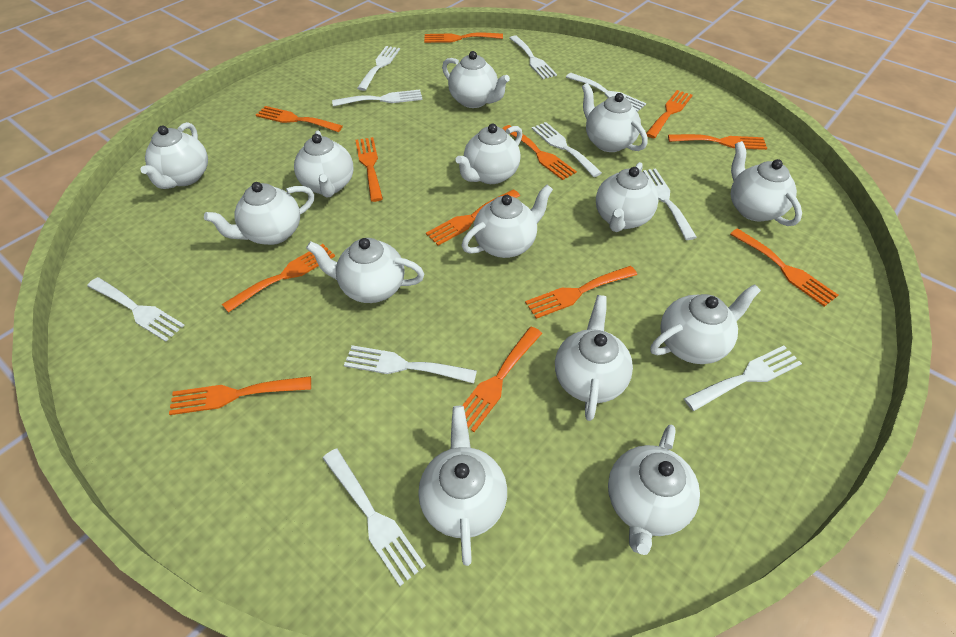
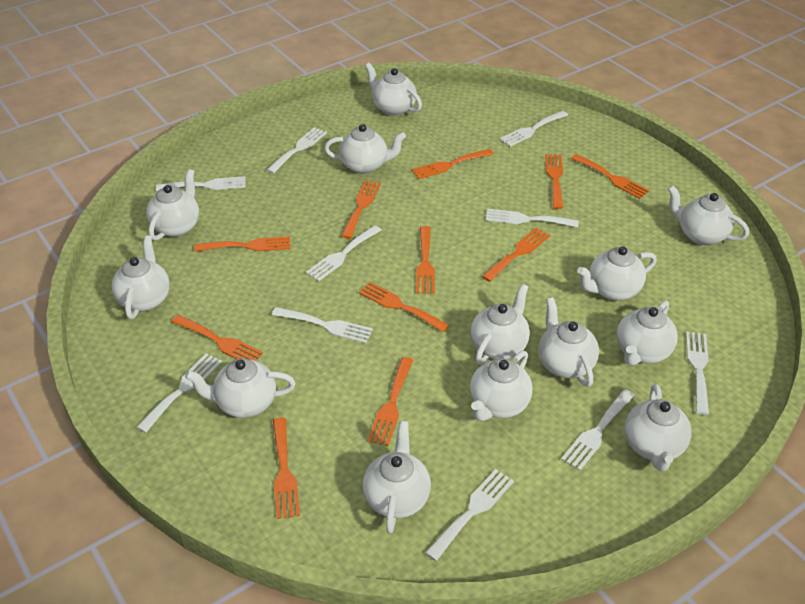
orange fork: 12 -> 11
white teapot: 14 -> 13

